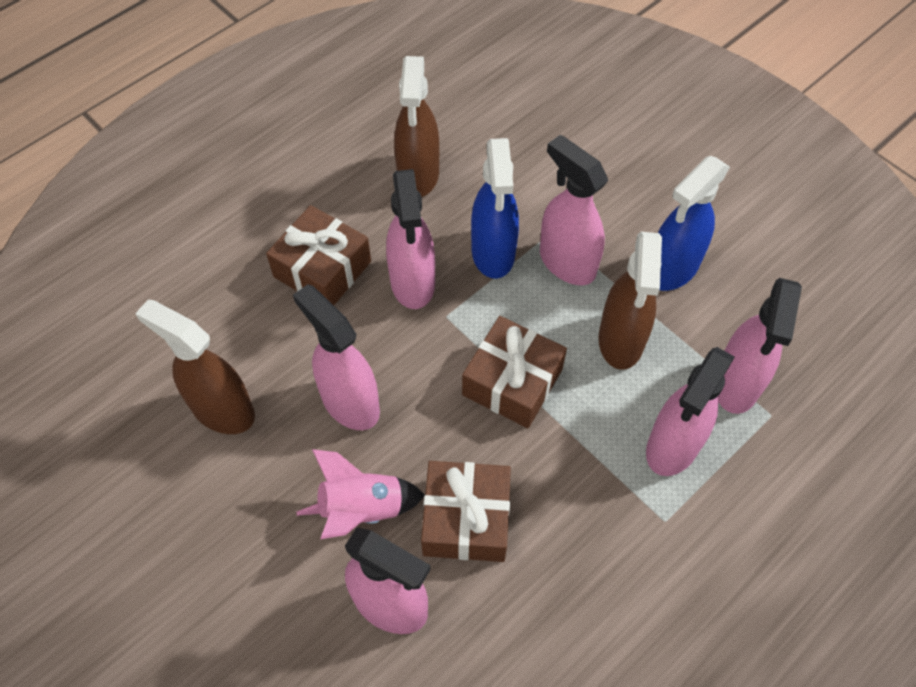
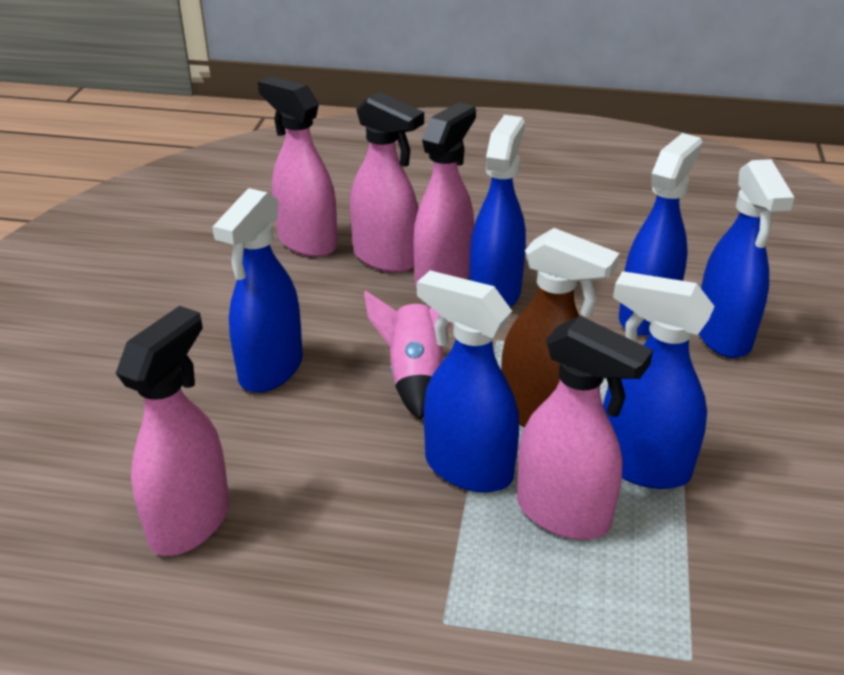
blue spray bottle: 2 -> 6
brown gift: 3 -> 0
brown spray bottle: 3 -> 1
pink spray bottle: 6 -> 5

